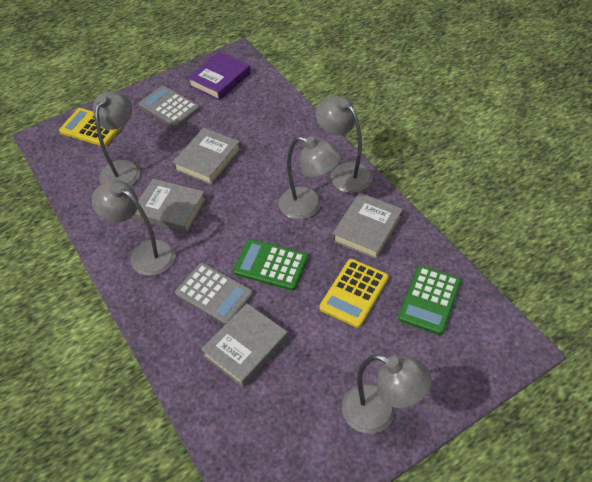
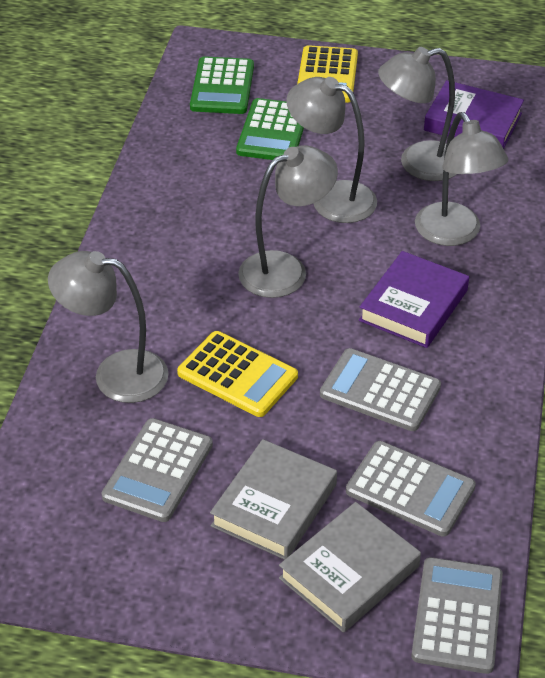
grey book: 4 -> 2
grey calculator: 2 -> 4
purple book: 1 -> 2

